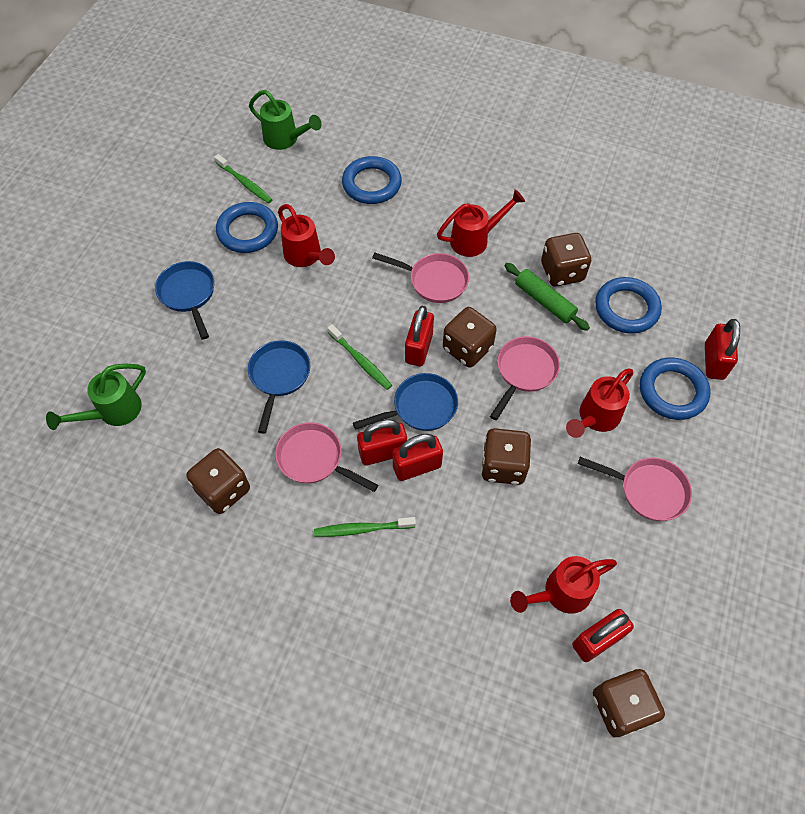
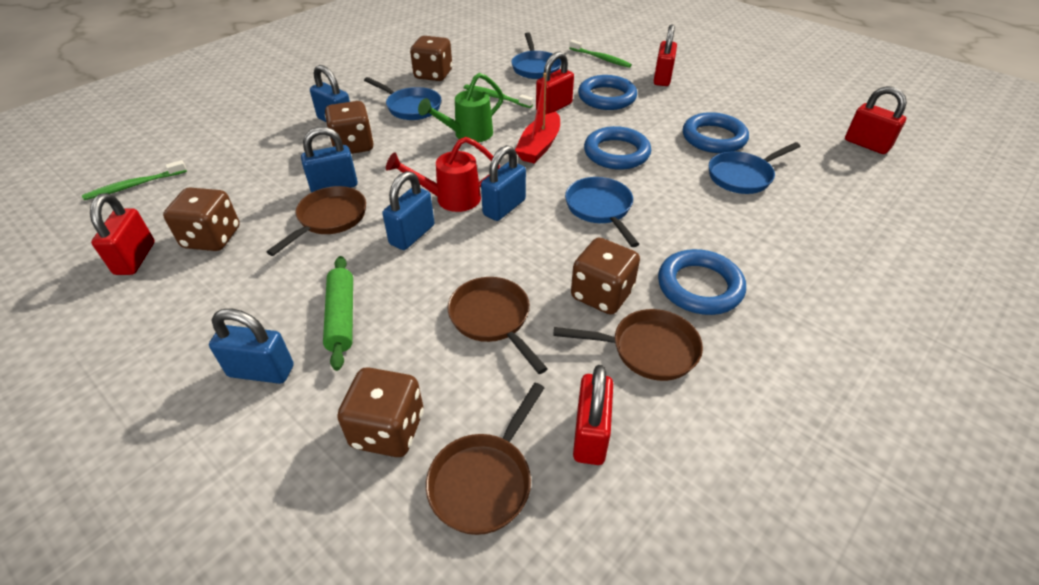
blue padlock: 0 -> 5
blue pan: 3 -> 4
brown pan: 0 -> 4
green watering can: 2 -> 1
pink pan: 4 -> 0
red boat: 0 -> 1
red watering can: 4 -> 1

